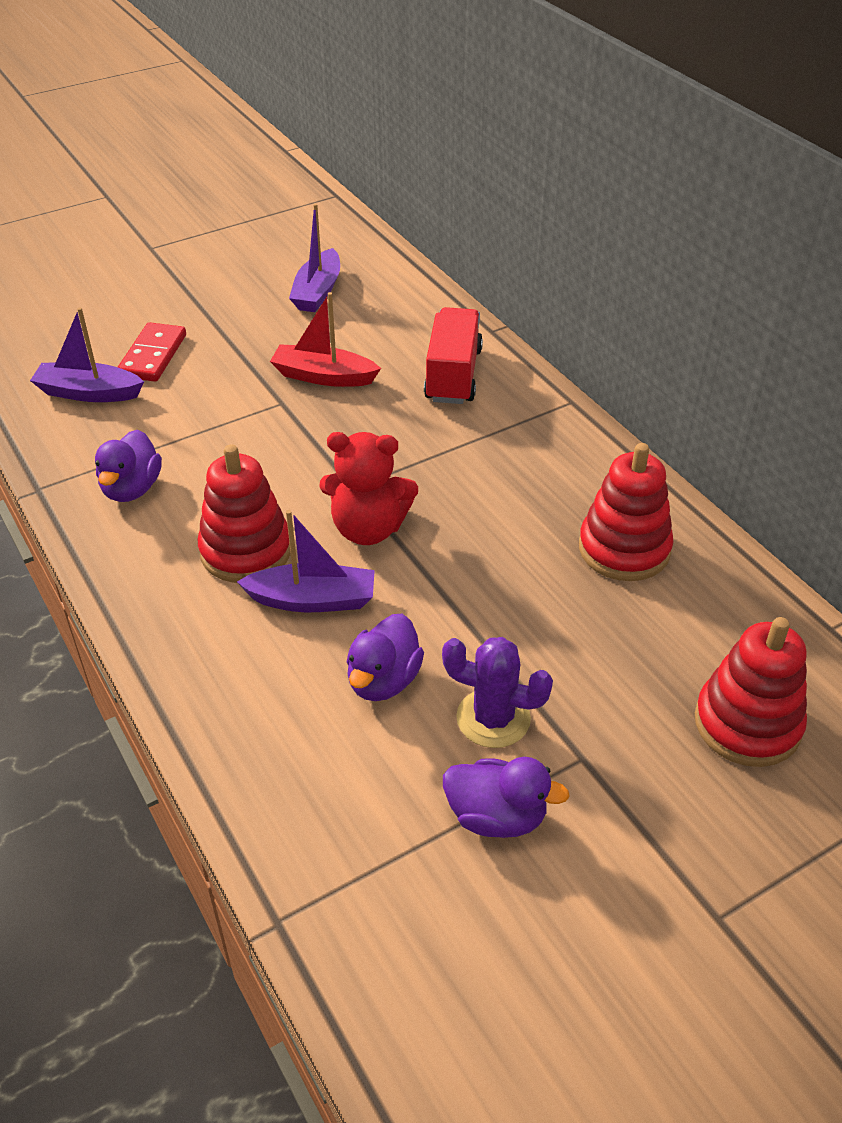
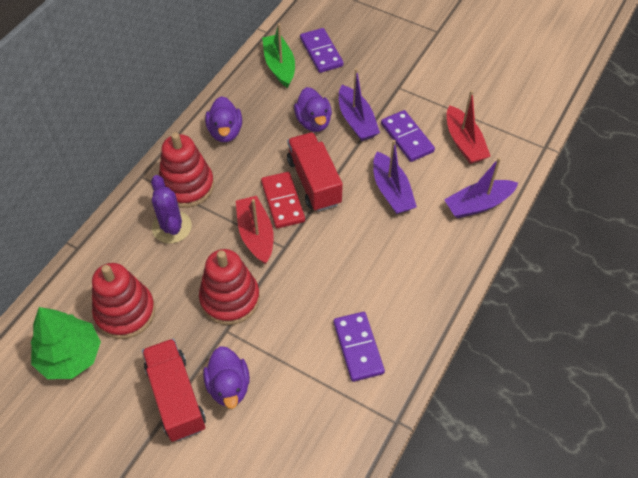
green boat: 0 -> 1
green tree: 0 -> 1
purple domino: 0 -> 3
red boat: 1 -> 2
red teddy bear: 1 -> 0
red truck: 1 -> 2

